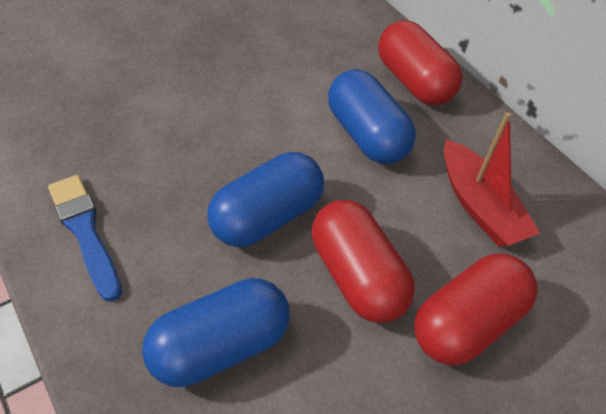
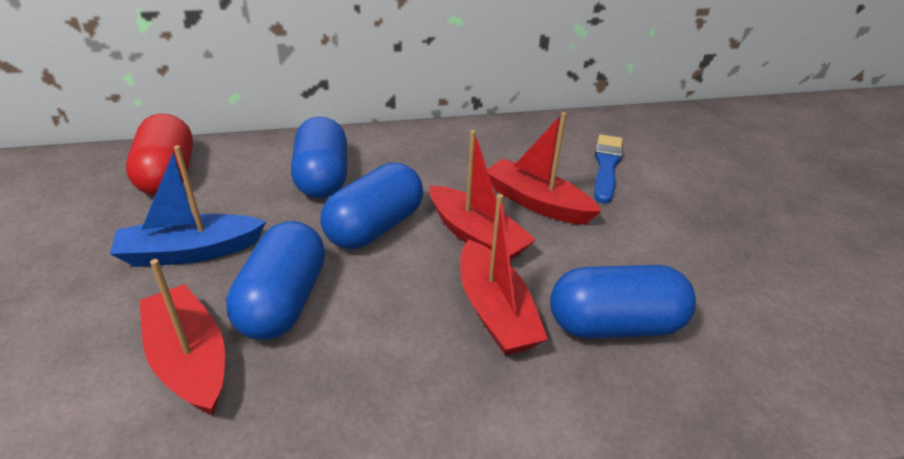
blue boat: 0 -> 1
blue capsule: 3 -> 4
red boat: 1 -> 4
red capsule: 3 -> 1

